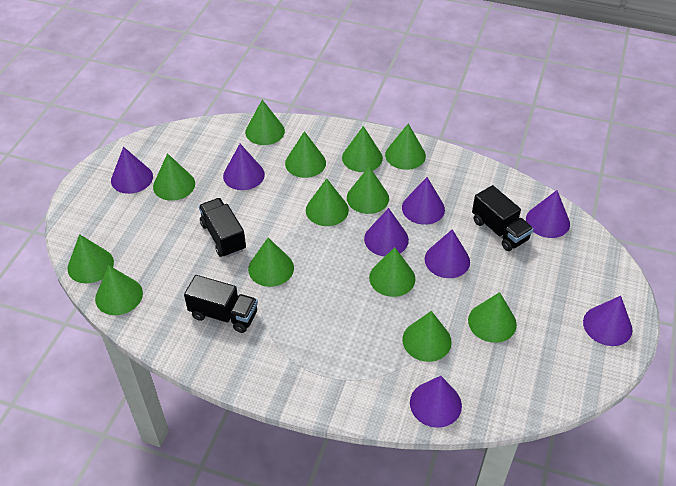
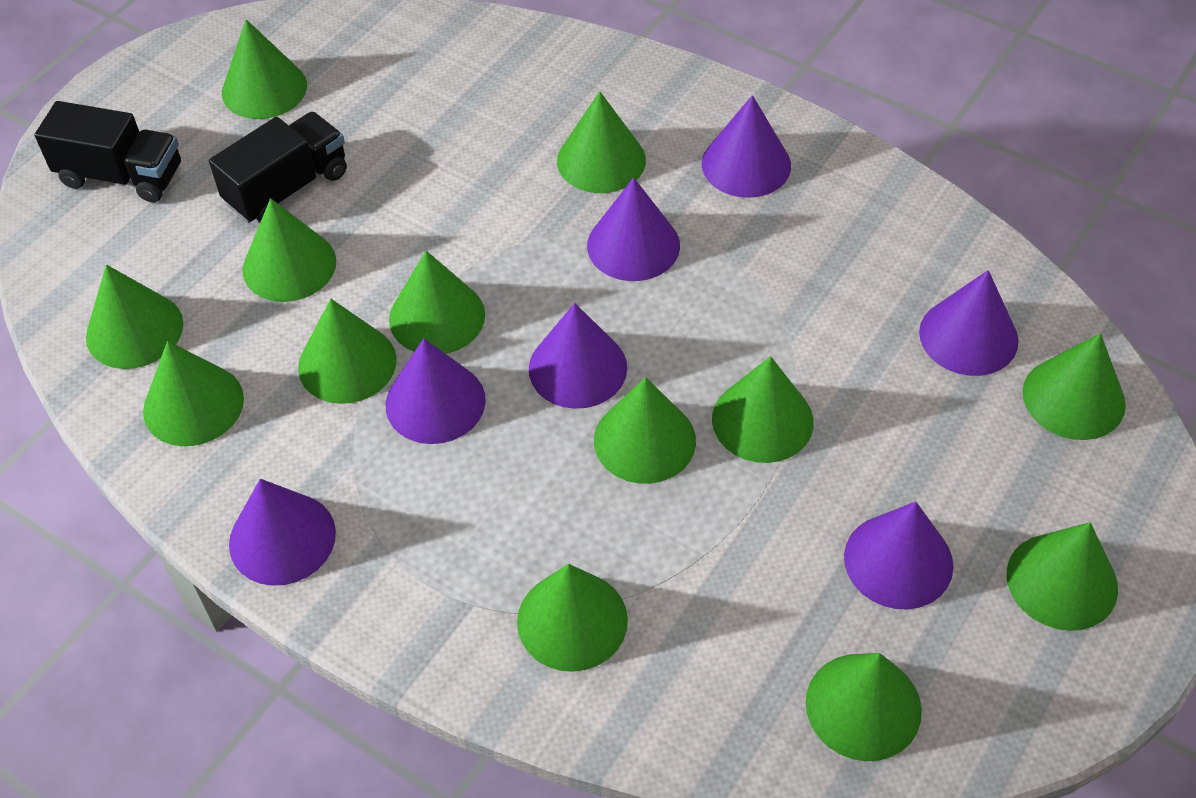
black truck: 3 -> 2
purple cone: 8 -> 7

